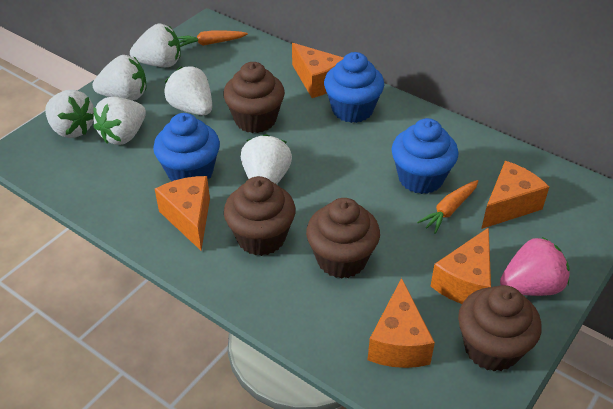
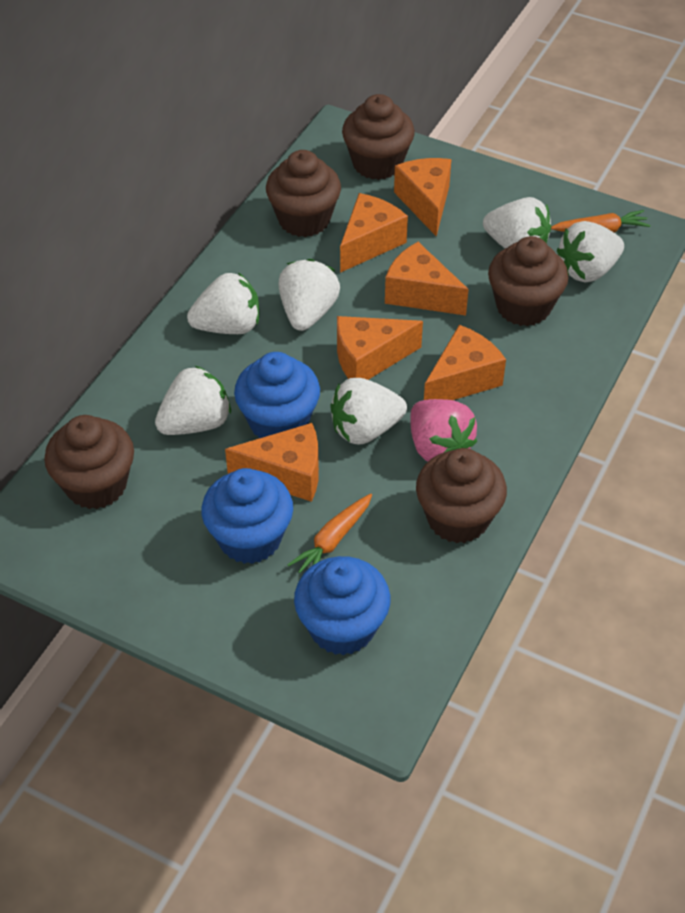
brown cupcake: 4 -> 5
orange cheese: 5 -> 6

